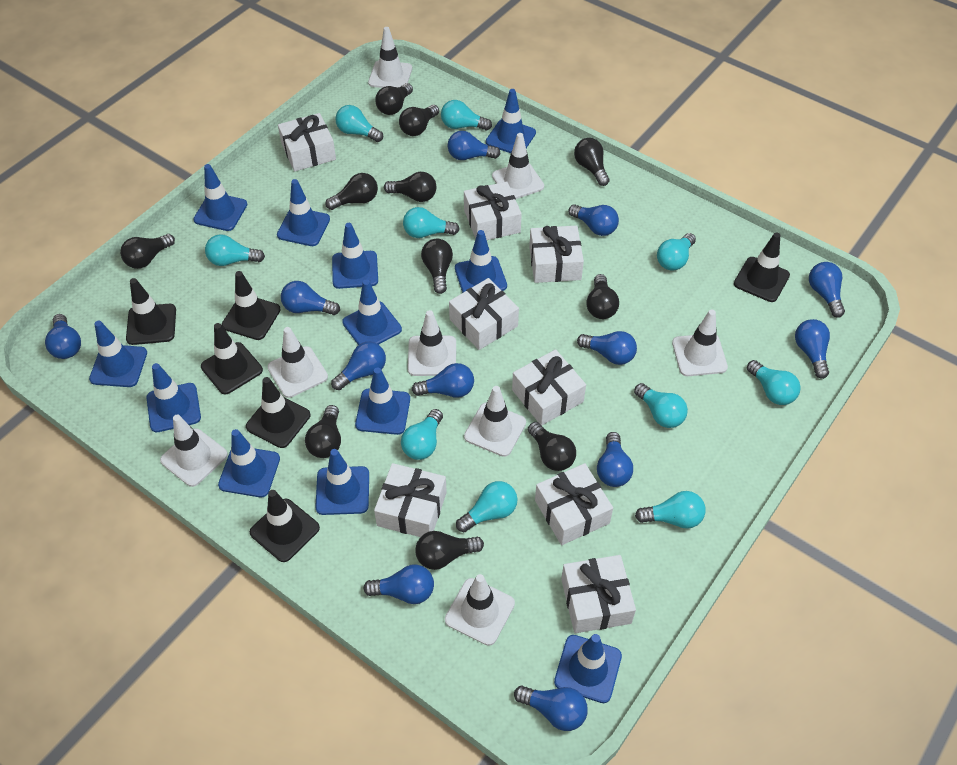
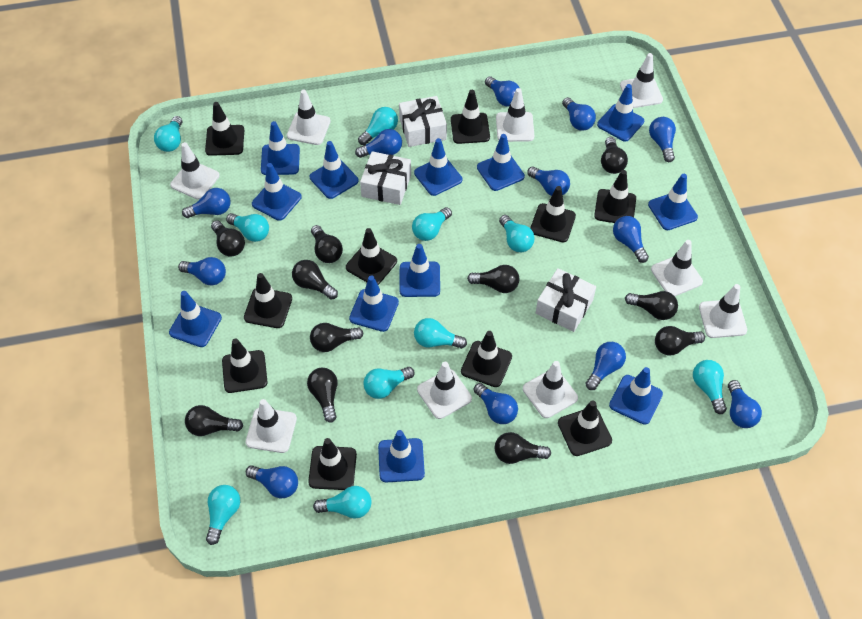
black traffic cone: 6 -> 10
white gift: 8 -> 3
white traffic cone: 8 -> 9

